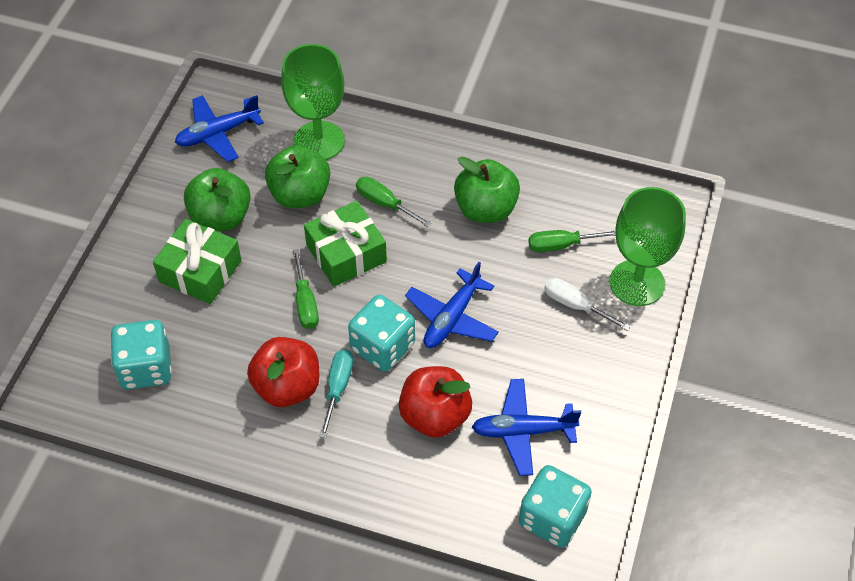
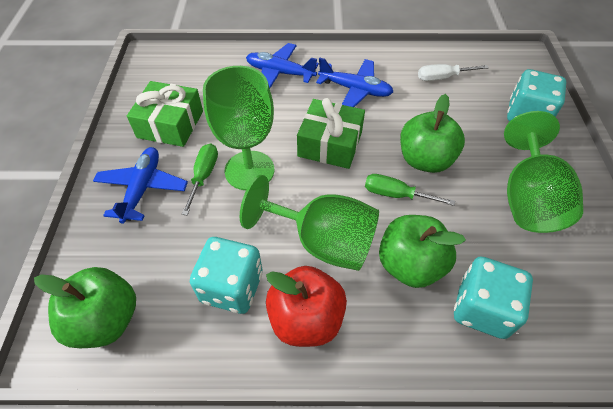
green goblet: 2 -> 3
green screwdriver: 3 -> 2
red apple: 2 -> 1
turquoise screwdriver: 1 -> 0

